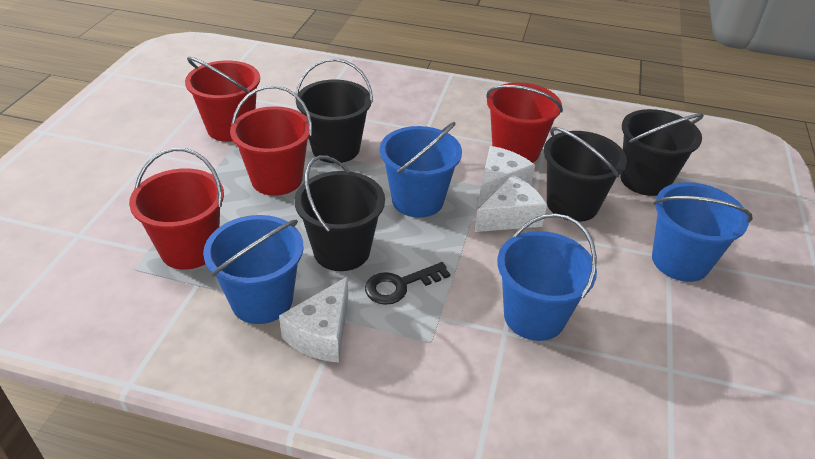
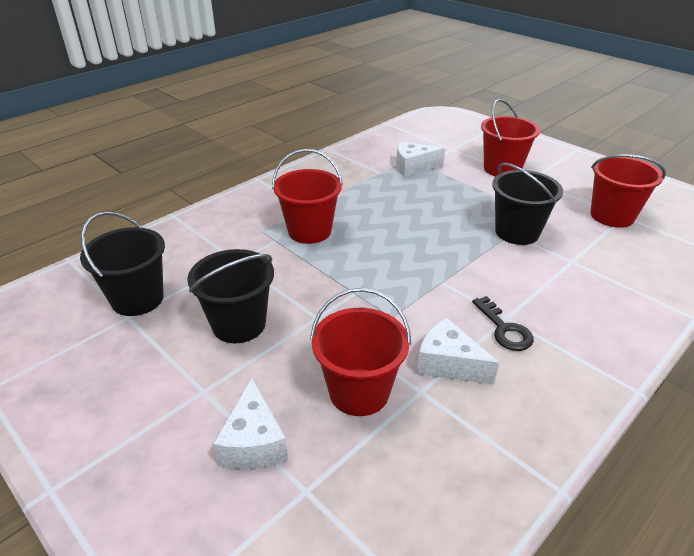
black bucket: 4 -> 3
blue bucket: 4 -> 0

